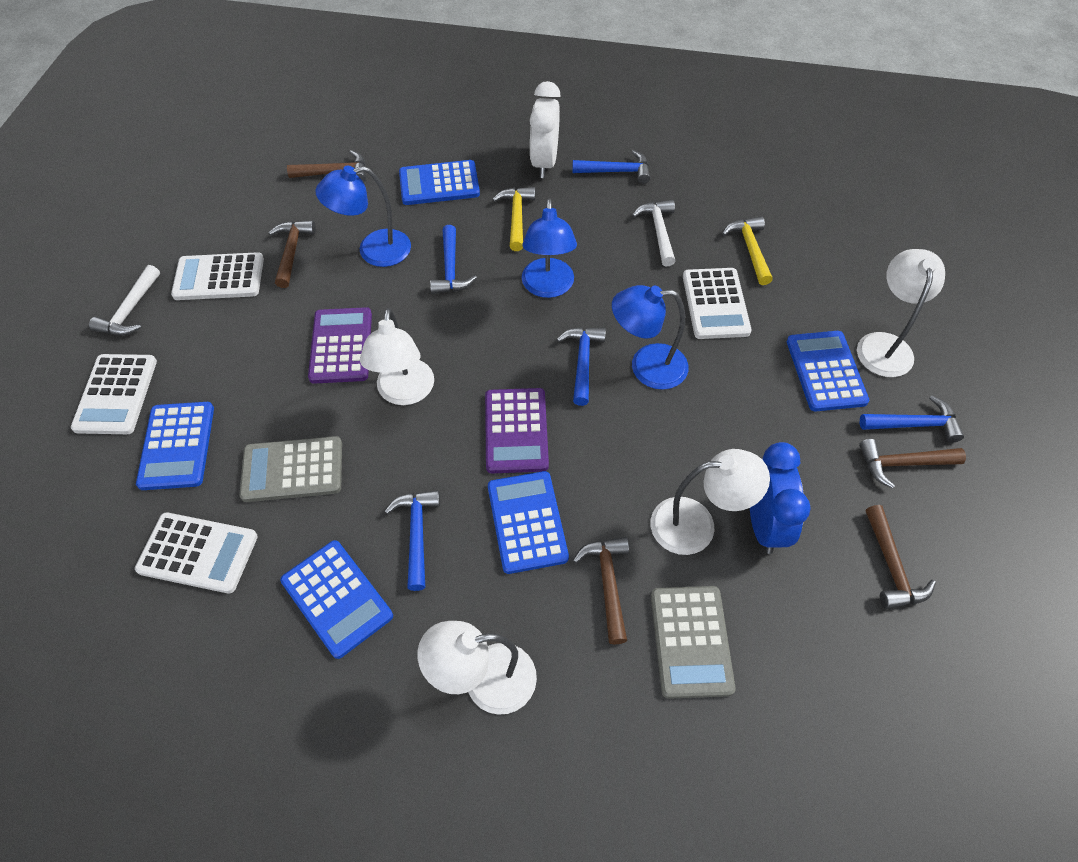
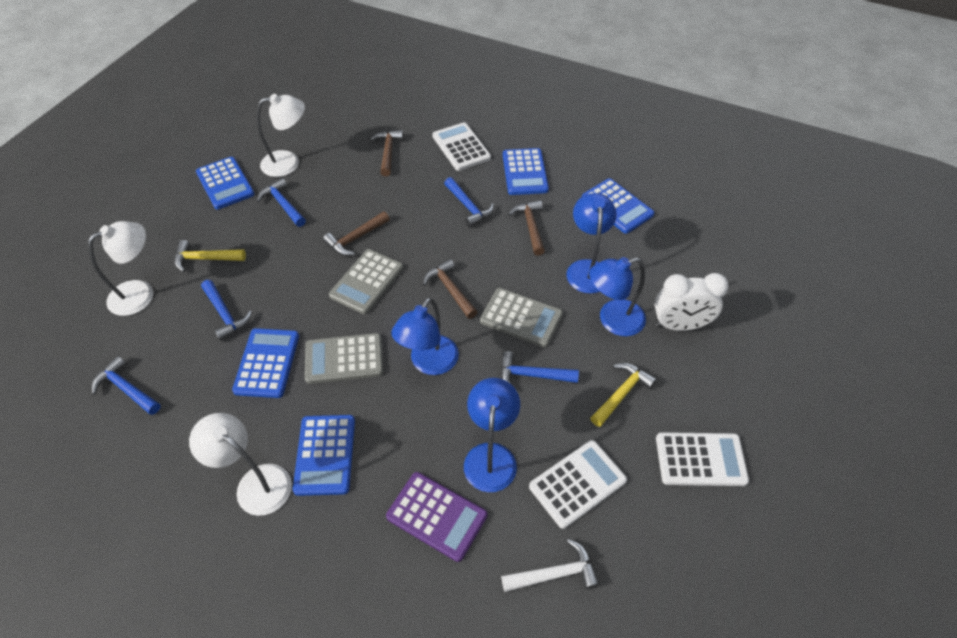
blue clock: 1 -> 0
blue lamp: 3 -> 4
brown hammer: 5 -> 4
grey calculator: 2 -> 3
purple calculator: 2 -> 1
white calculator: 4 -> 3
white hammer: 2 -> 1
white lamp: 4 -> 3

